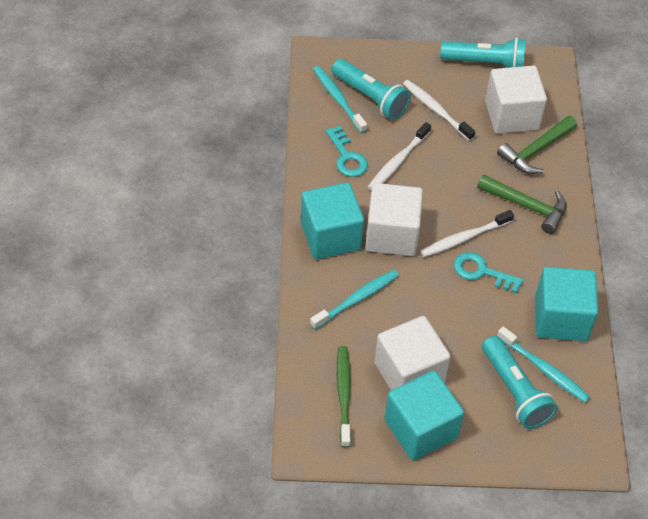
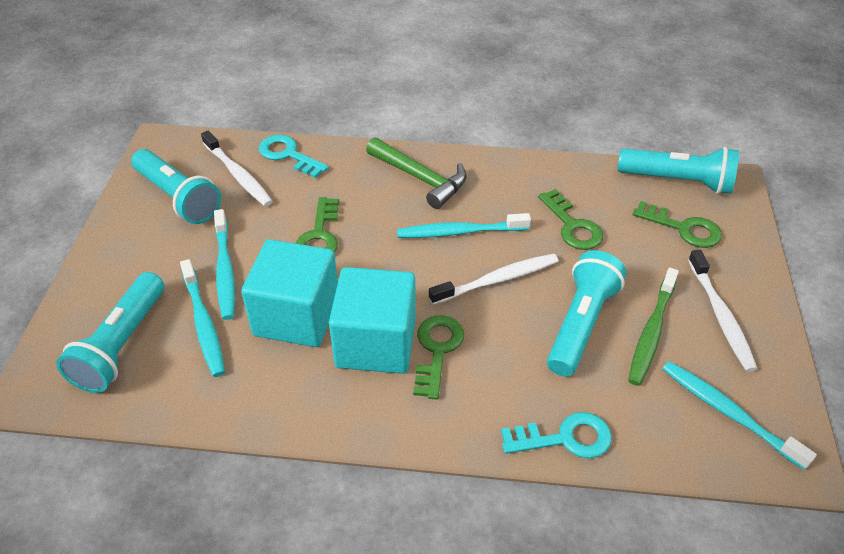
green hammer: 2 -> 1
green key: 0 -> 4
turquoise cube: 3 -> 2
turquoise flashlight: 3 -> 4
turquoise toothbrush: 3 -> 4
white cube: 3 -> 0

